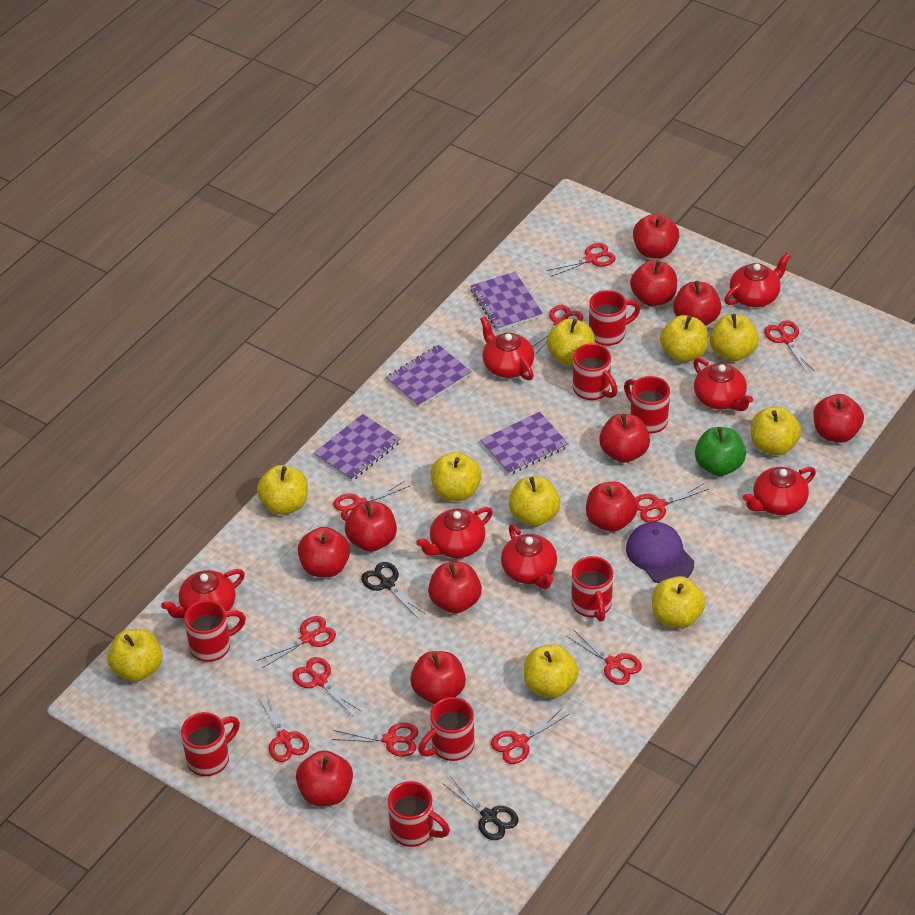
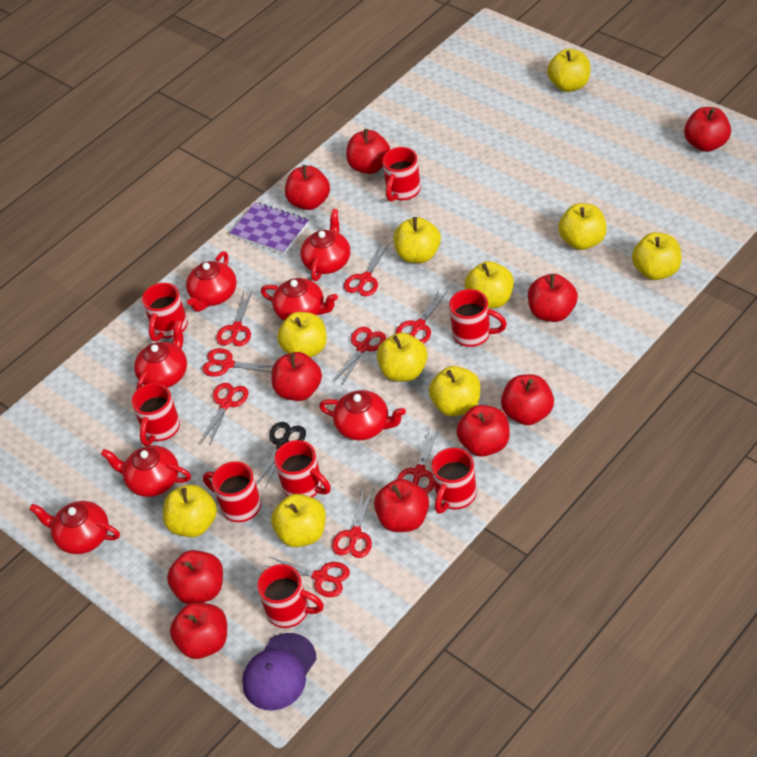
black scissors: 2 -> 1
green apple: 1 -> 0
purple notebook: 4 -> 1
red apple: 11 -> 10
red scissors: 11 -> 9

